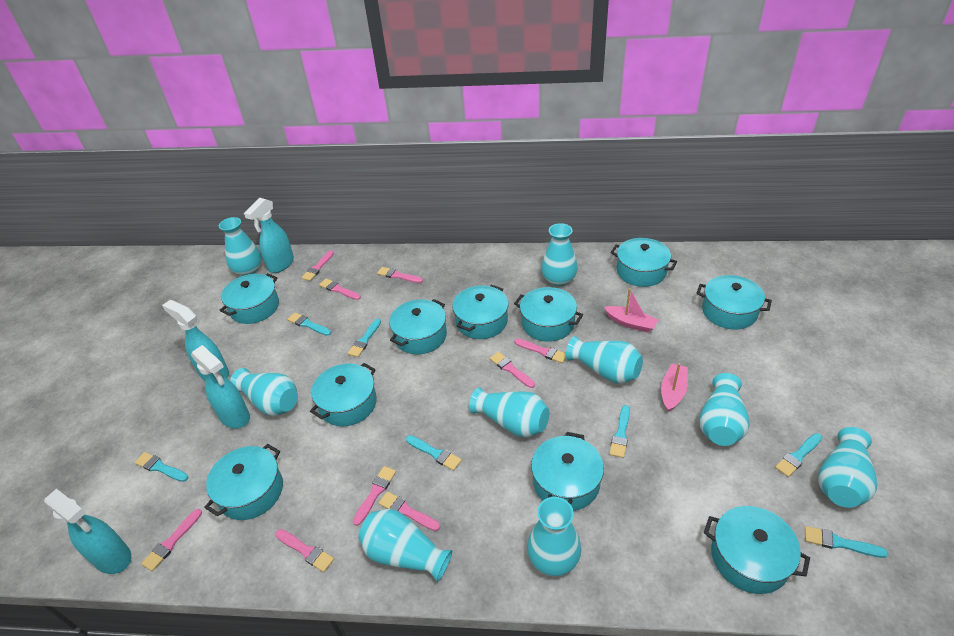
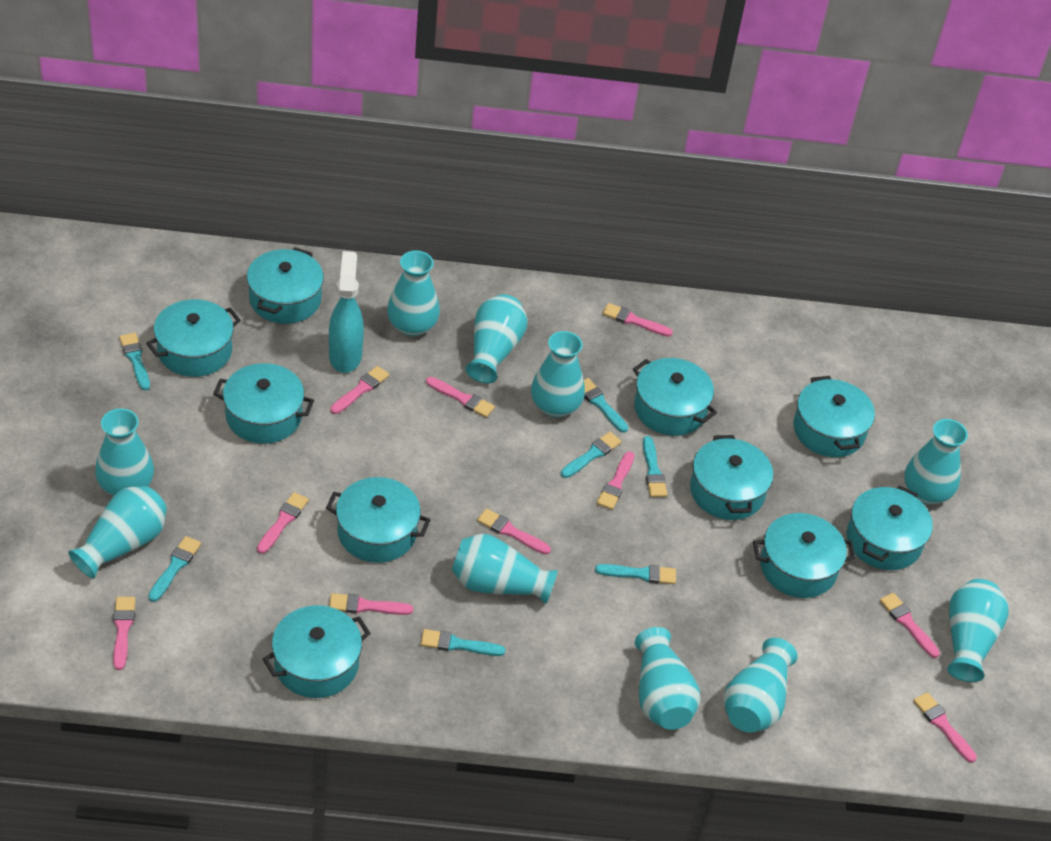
pink boat: 2 -> 0
pink brush: 9 -> 10
turquoise spray bottle: 4 -> 1
turquoise vase: 9 -> 10

